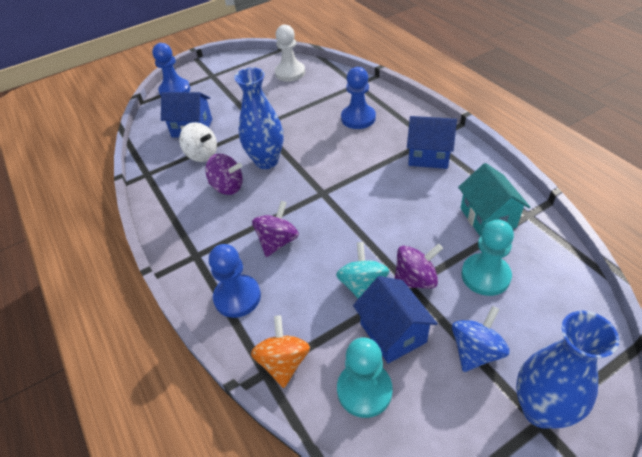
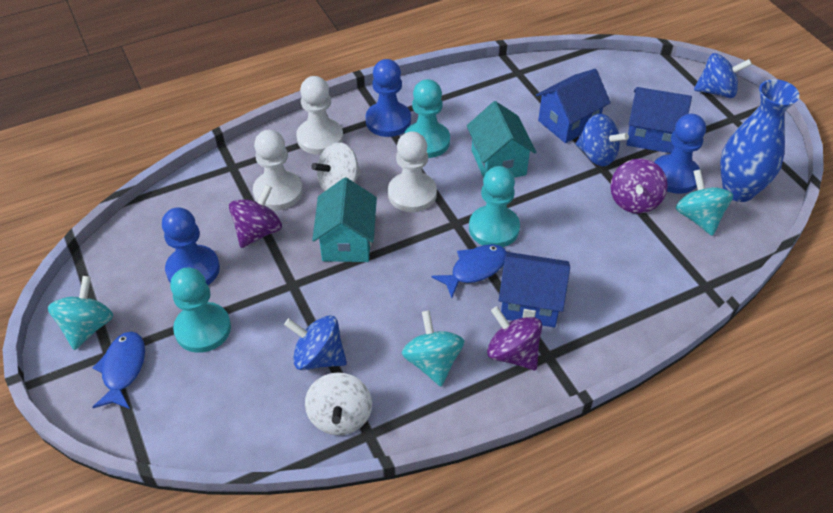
blue fish: 0 -> 2
blue spinning top: 1 -> 3
blue vase: 2 -> 1
orange spinning top: 1 -> 0
turquoise house: 1 -> 2
turquoise pawn: 2 -> 3
turquoise spinning top: 1 -> 3
white pawn: 1 -> 3
white spinning top: 1 -> 2

